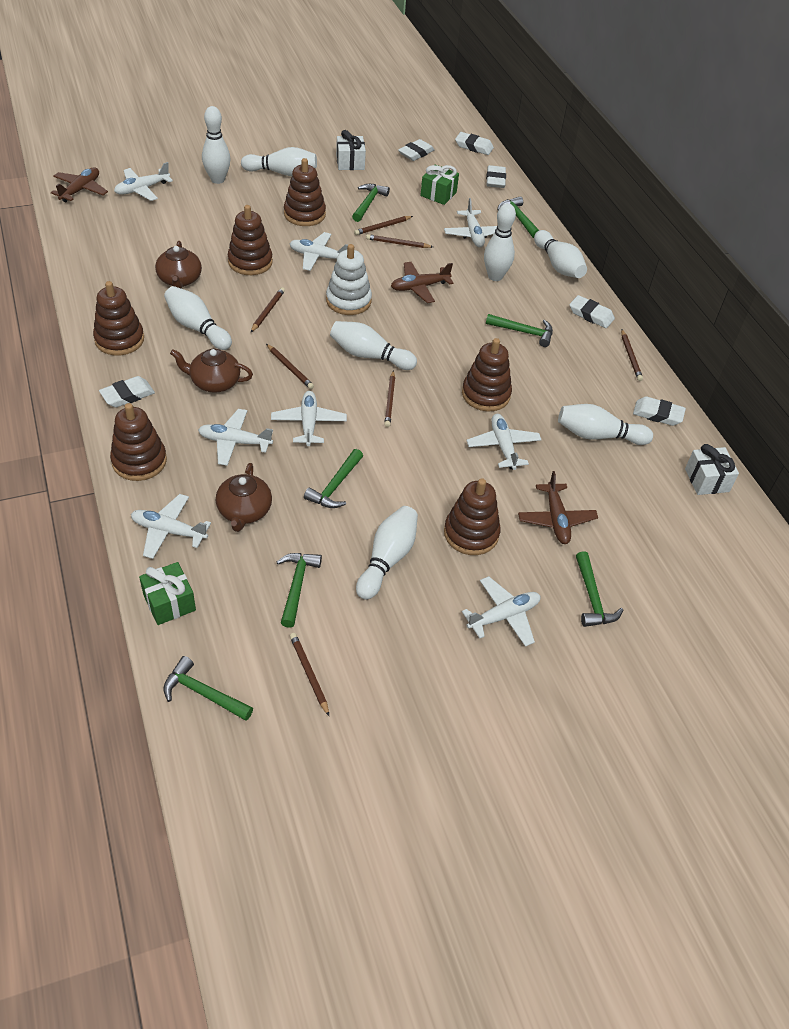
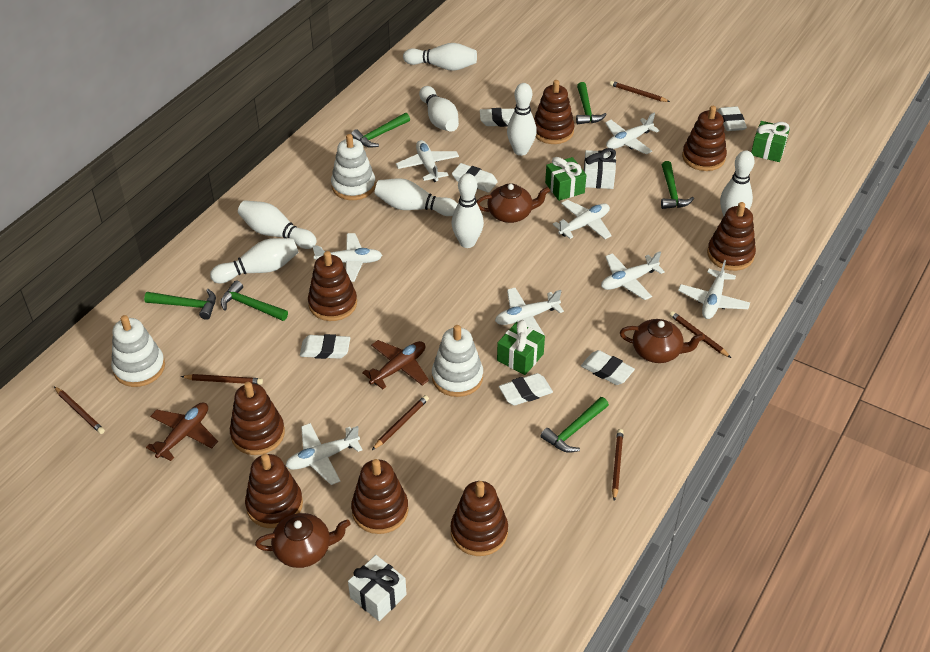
brown pencil: 7 -> 6
brown plane: 3 -> 2
brown stacking toy: 6 -> 8
green gift: 2 -> 3
green hammer: 7 -> 6
white stacking toy: 1 -> 3

